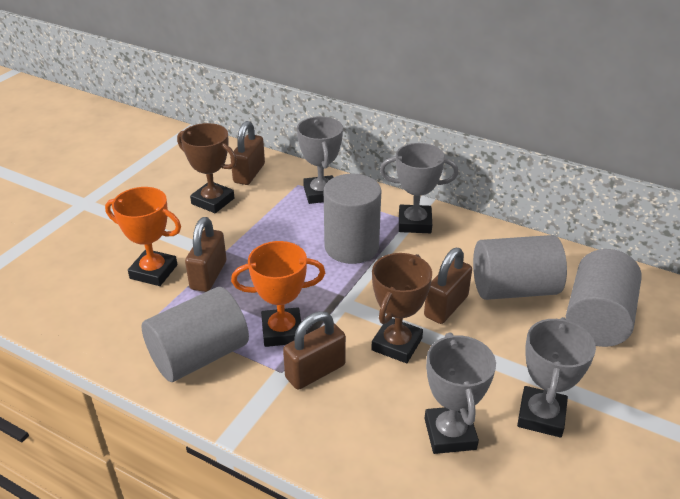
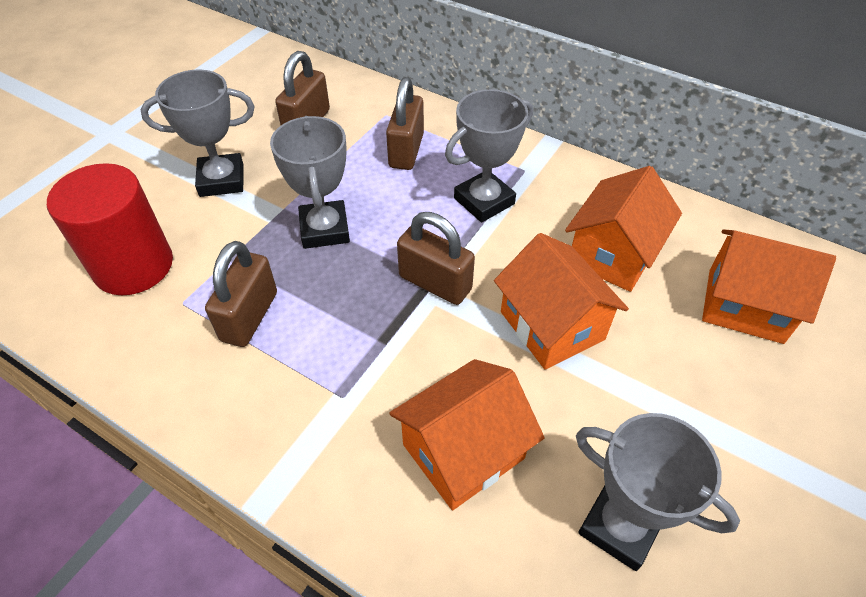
brown trophy: 2 -> 0
grey cylinder: 4 -> 0
orange house: 0 -> 4
orange trophy: 2 -> 0
red cylinder: 0 -> 1

